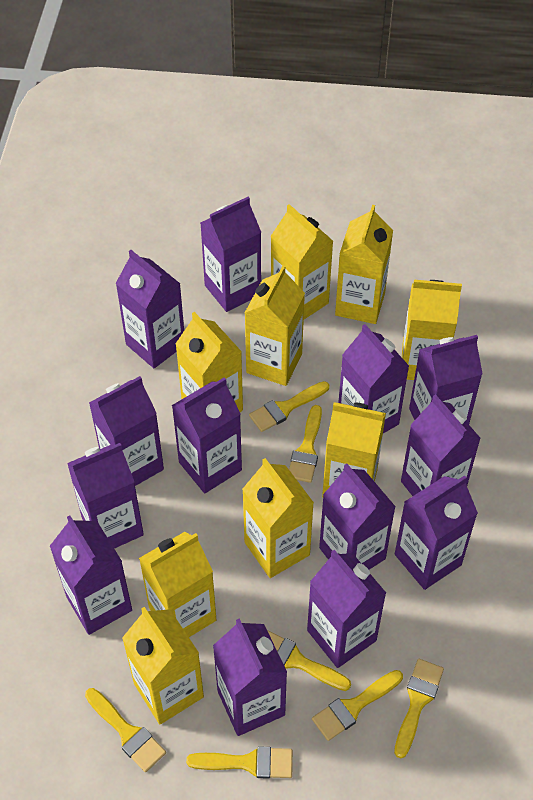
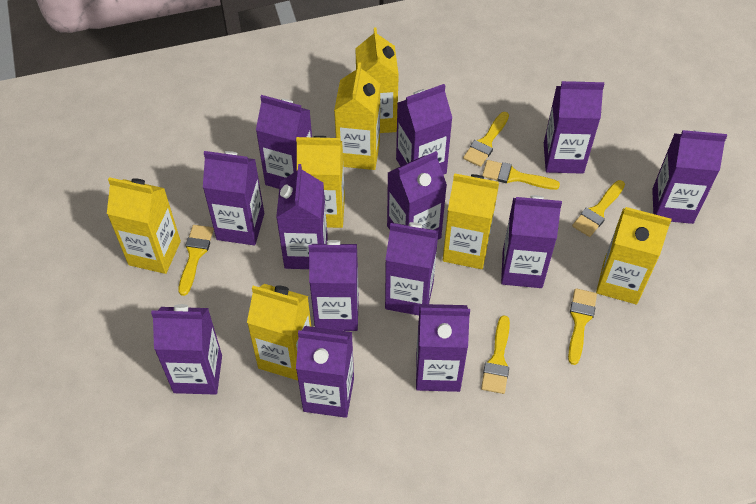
yellow brush: 7 -> 6
yellow carton: 9 -> 7

